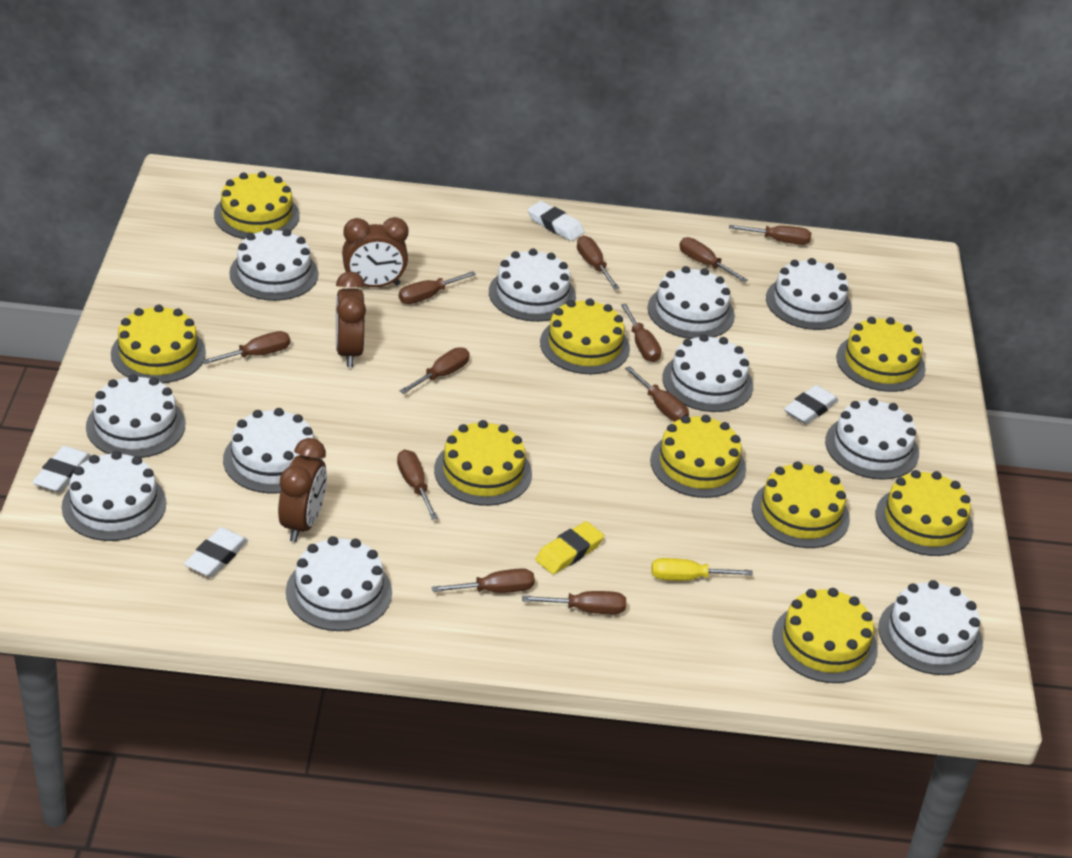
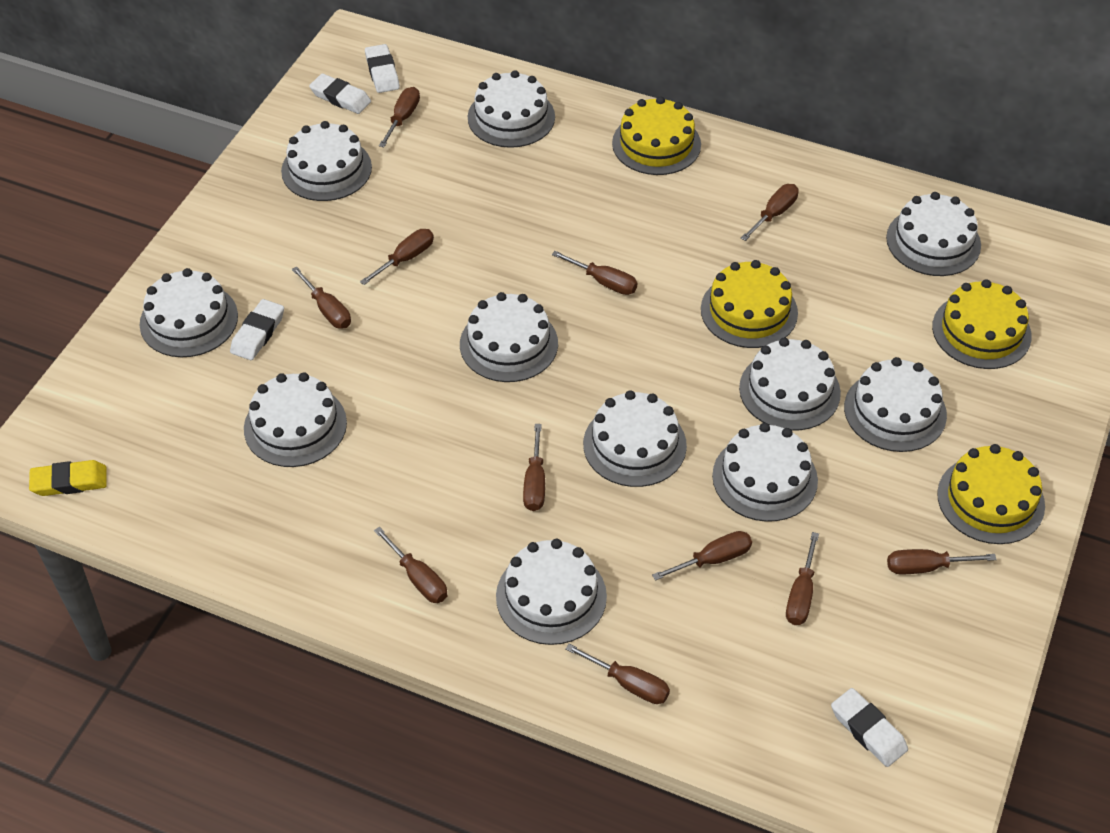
brown clock: 3 -> 0
yellow cake: 9 -> 4
yellow screwdriver: 1 -> 0

